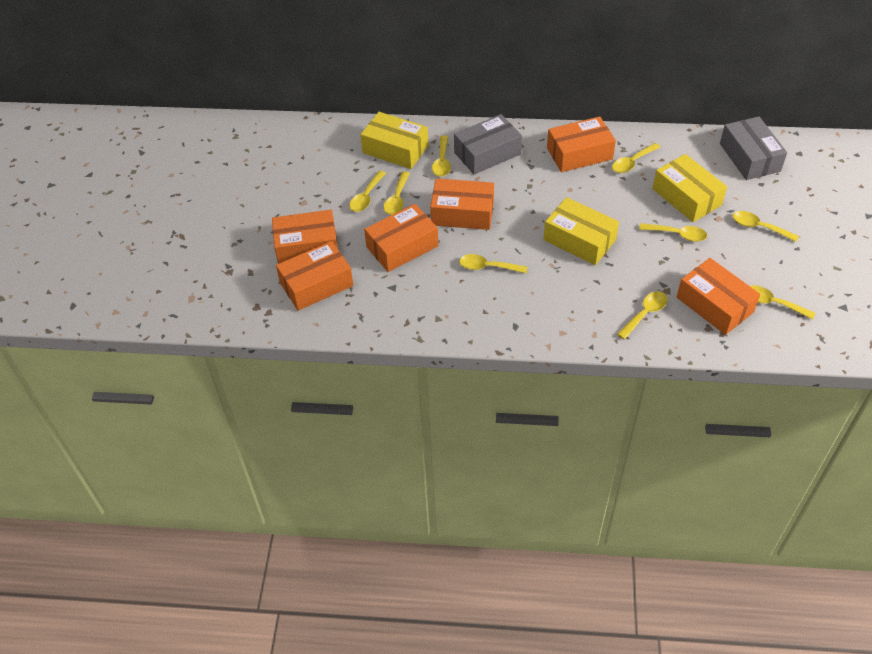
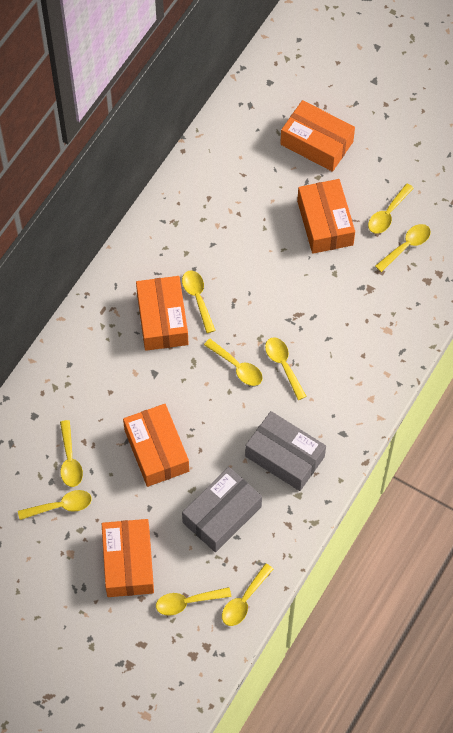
orange box: 6 -> 5
yellow box: 3 -> 0

